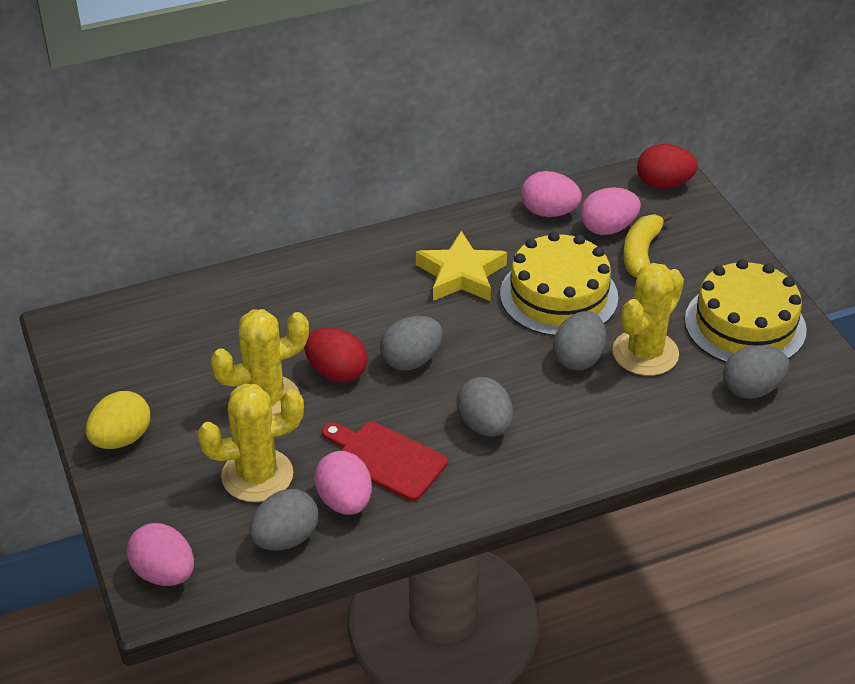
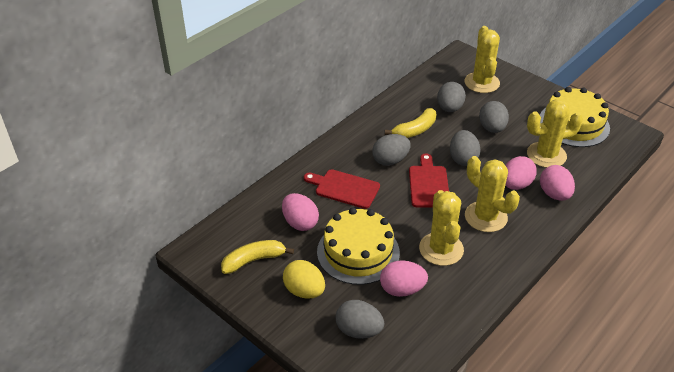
red cutting board: 1 -> 2
red egg: 2 -> 0
yellow banana: 1 -> 2
yellow cactus: 3 -> 4
yellow star: 1 -> 0

